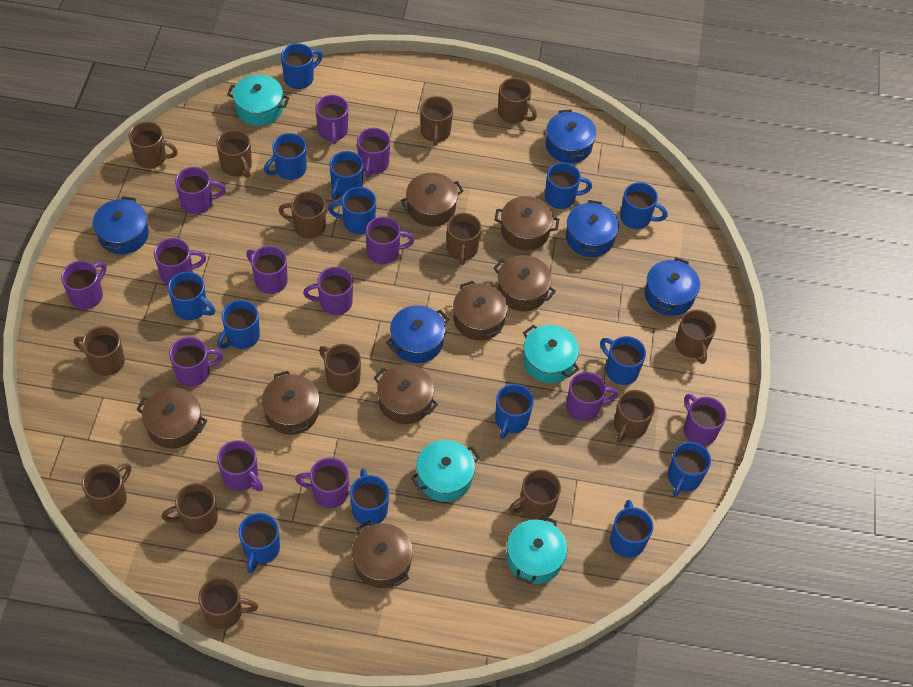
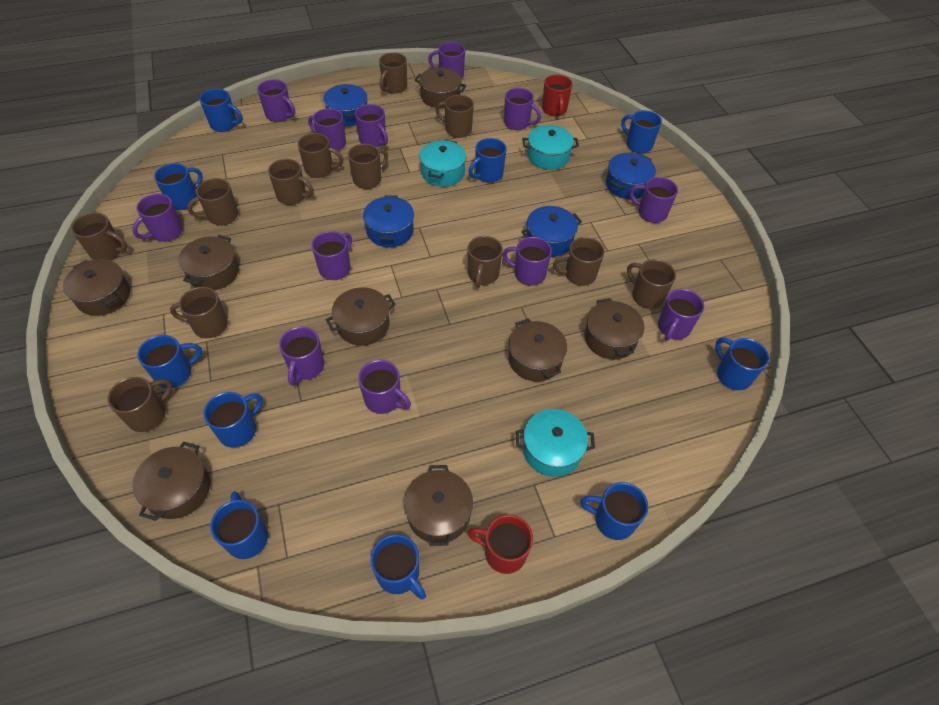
blue mug: 14 -> 10
blue pot: 5 -> 4
brown mug: 14 -> 12
purple mug: 13 -> 12
red mug: 0 -> 2
turquoise pot: 4 -> 3

